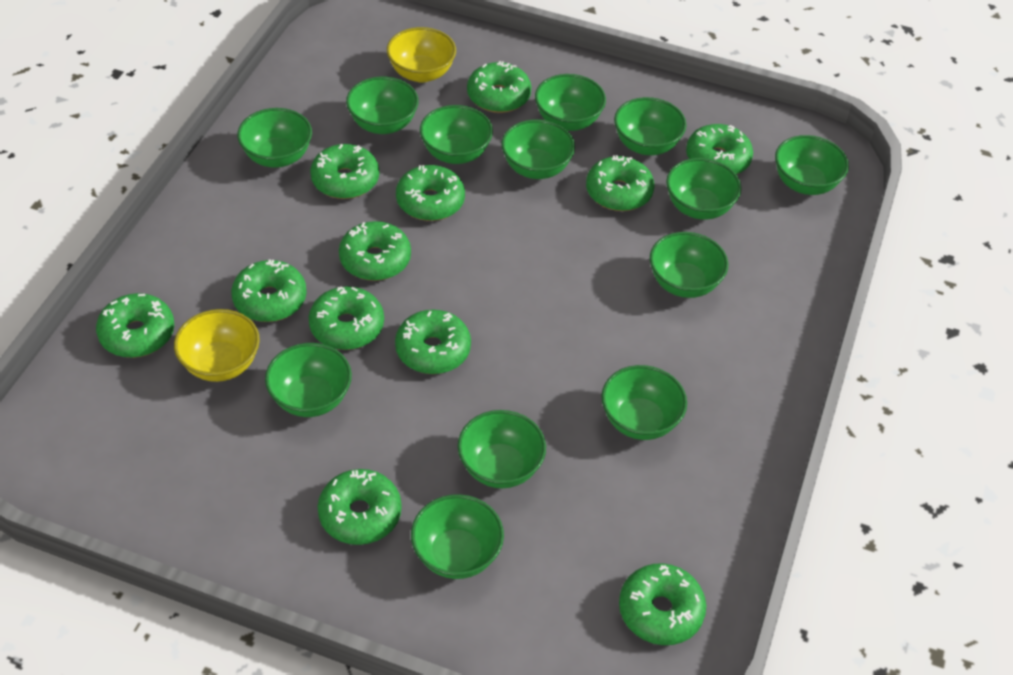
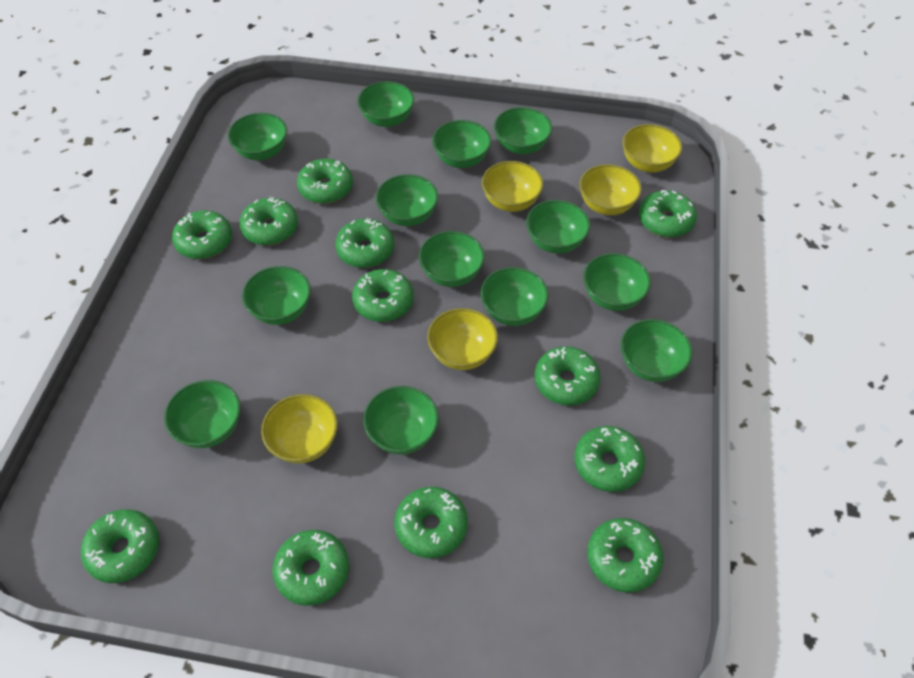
yellow bowl: 2 -> 5

